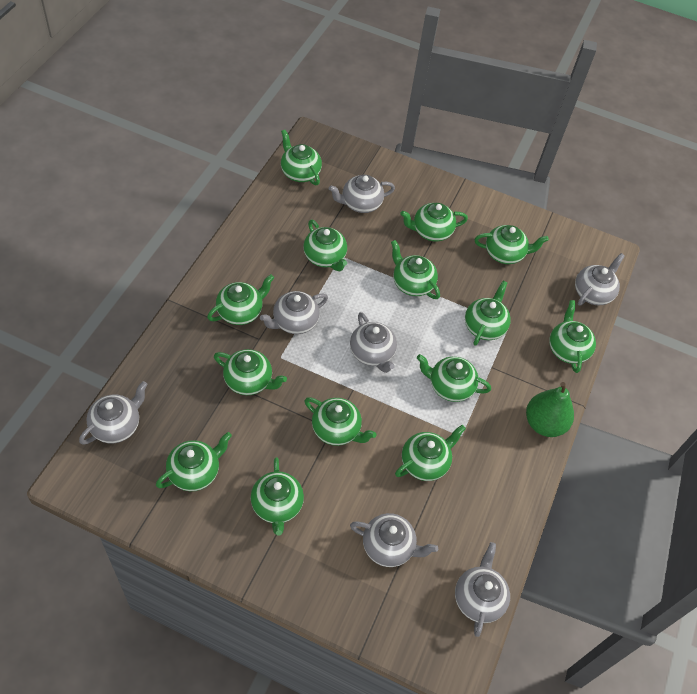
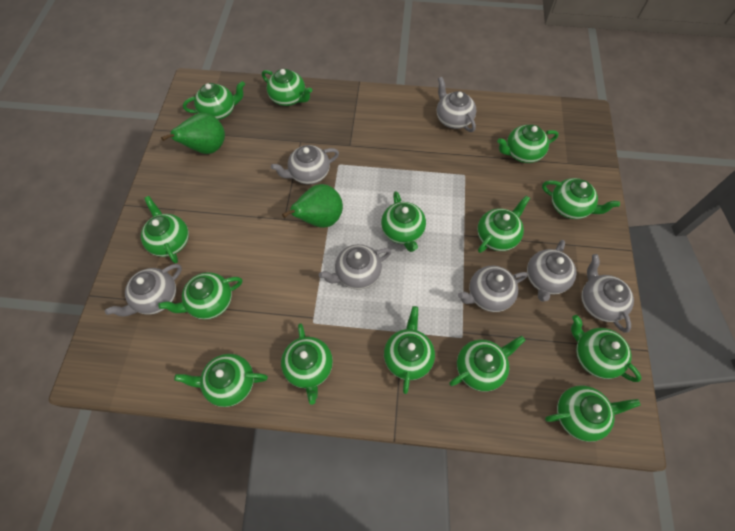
green pear: 1 -> 2

